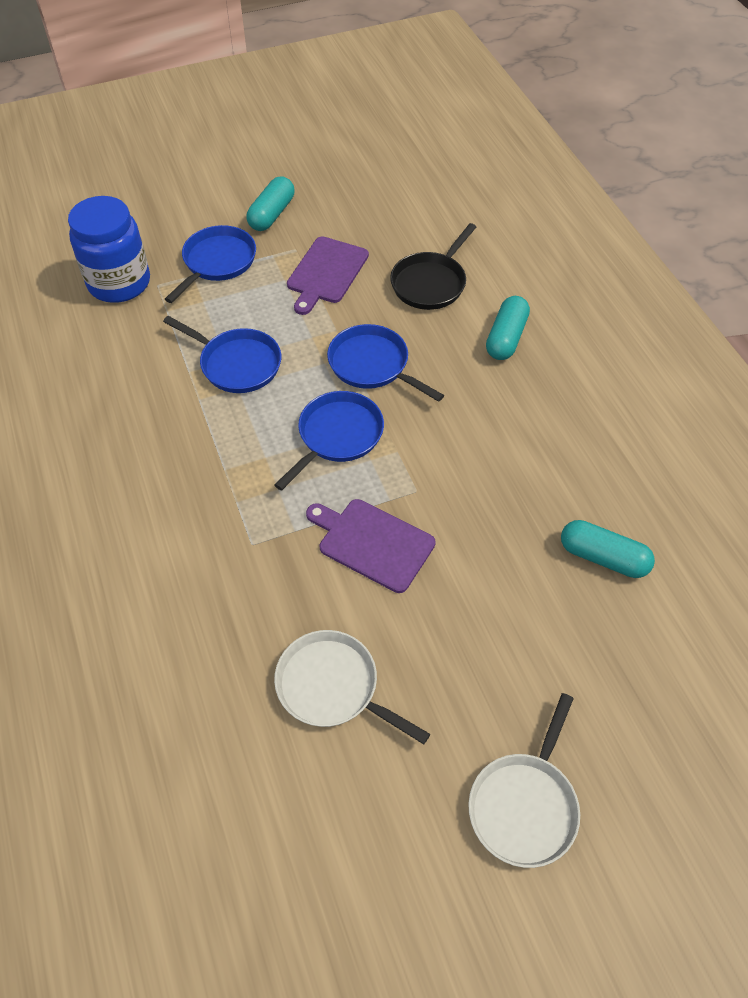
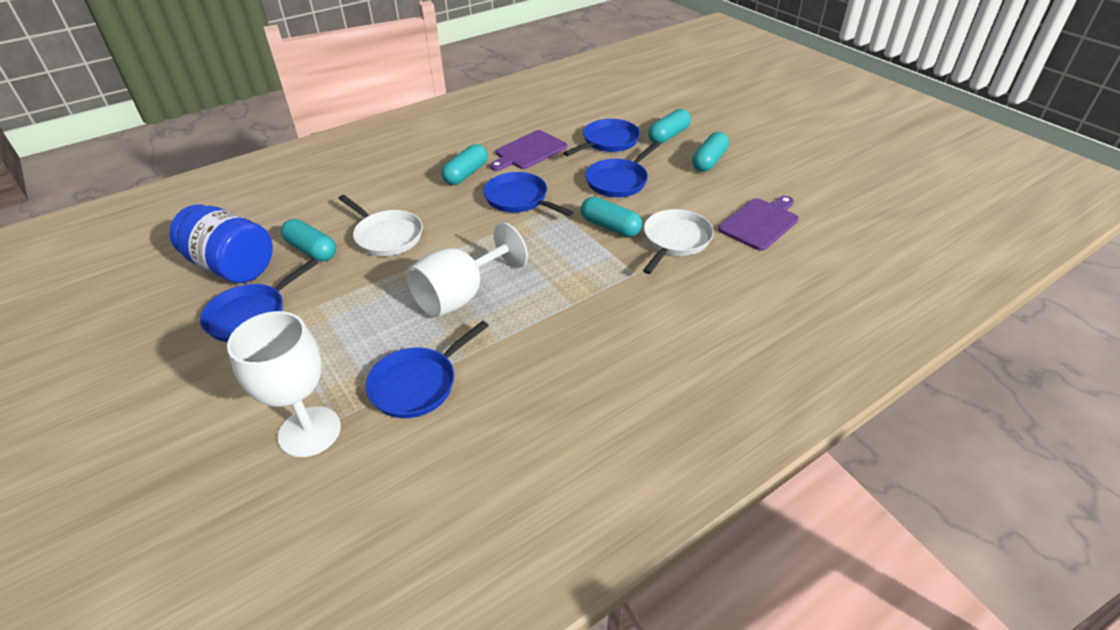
black pan: 1 -> 0
blue pan: 4 -> 5
turquoise capsule: 3 -> 5
white goblet: 0 -> 2

